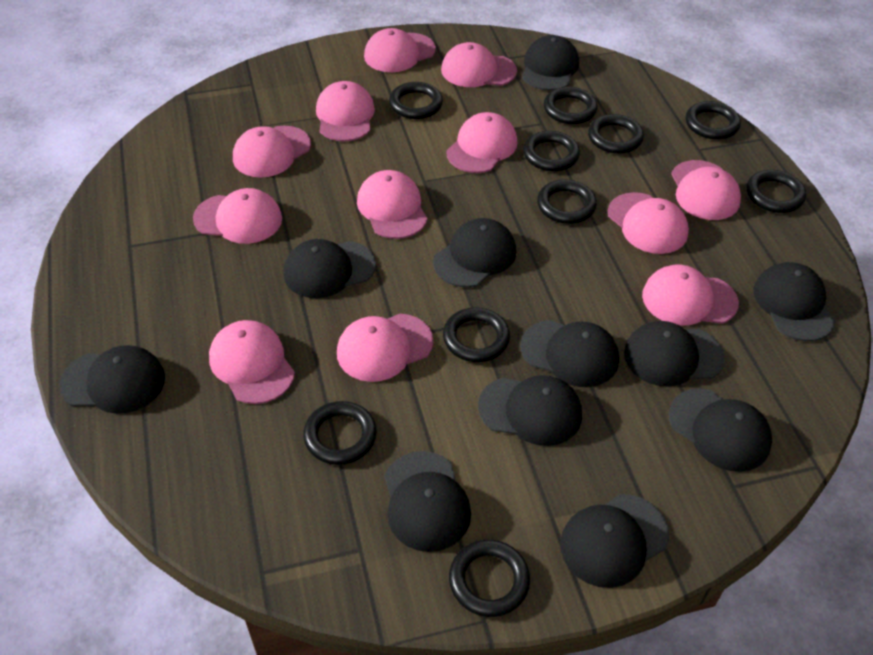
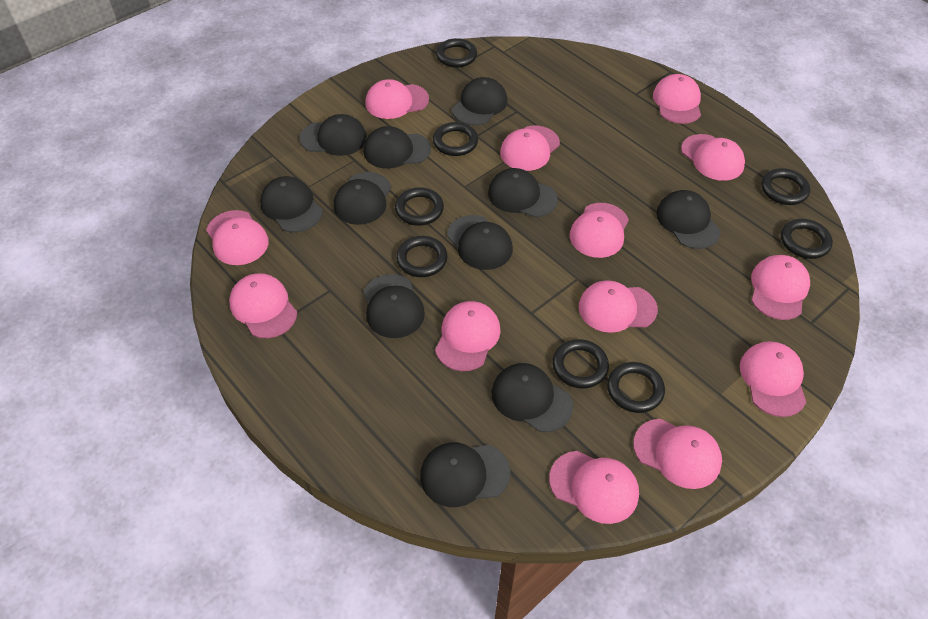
black ring: 10 -> 8
pink cap: 12 -> 13

